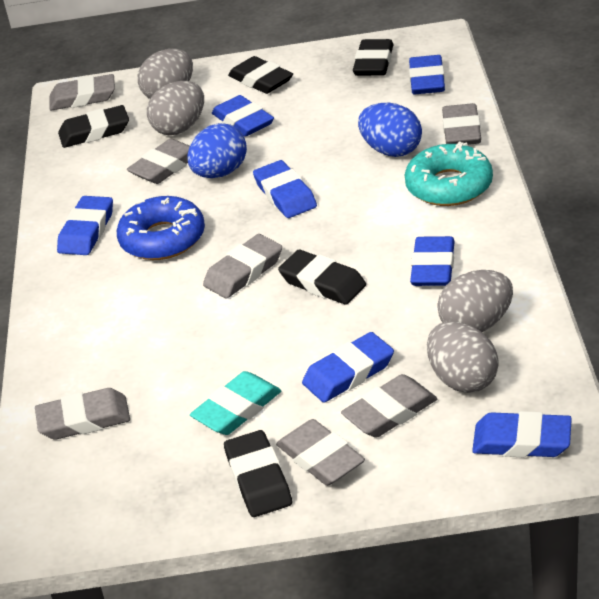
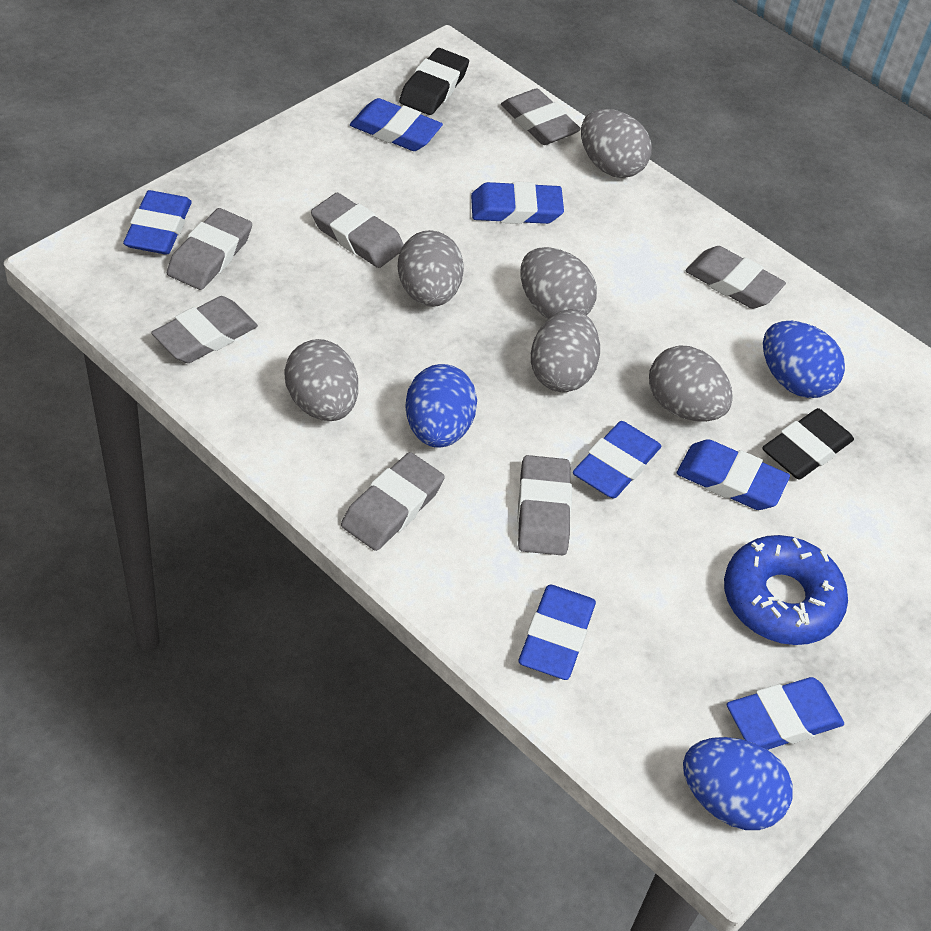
black eraser: 5 -> 2
blue egg: 2 -> 3
grey egg: 4 -> 6
turquoise donut: 1 -> 0
turquoise eraser: 1 -> 0

